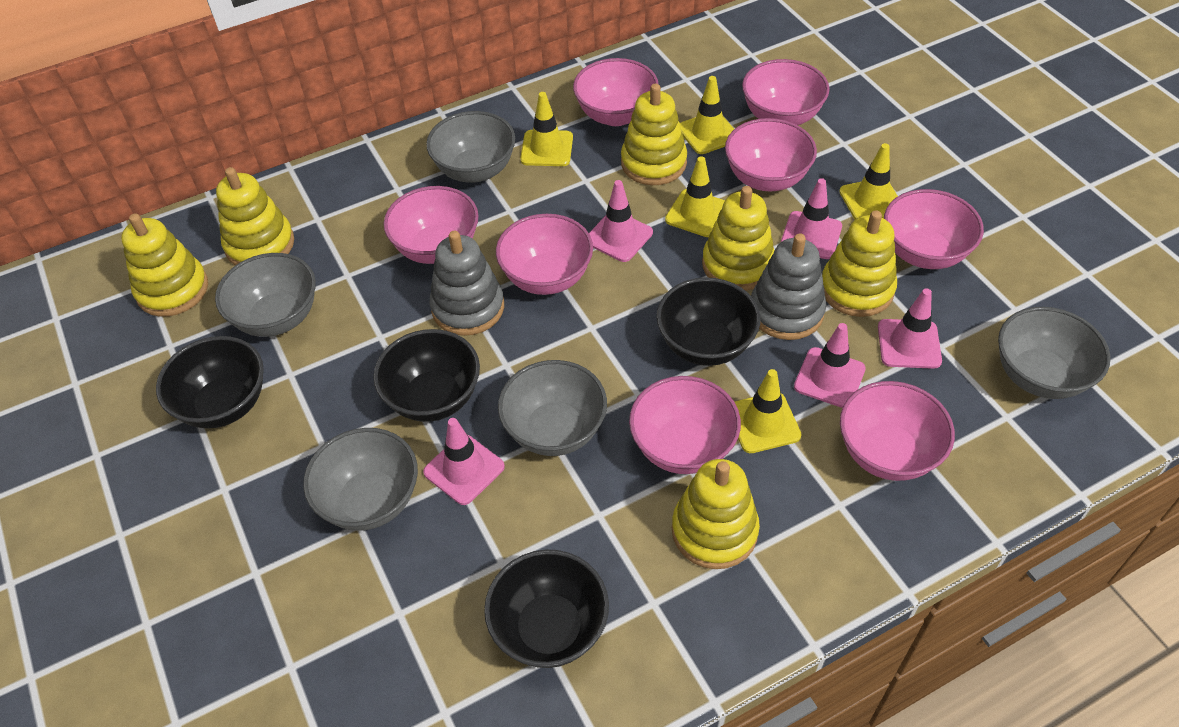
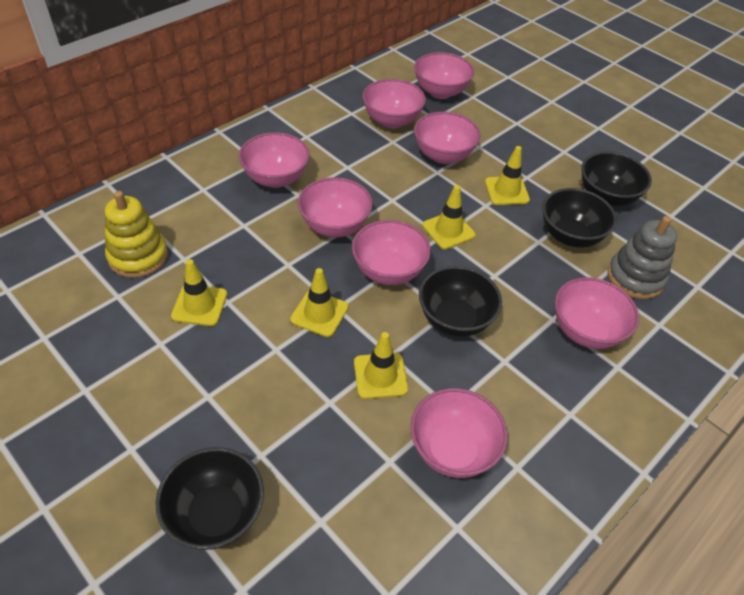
grey bowl: 5 -> 0
grey stacking toy: 2 -> 1
pink traffic cone: 5 -> 0
yellow stacking toy: 6 -> 1

